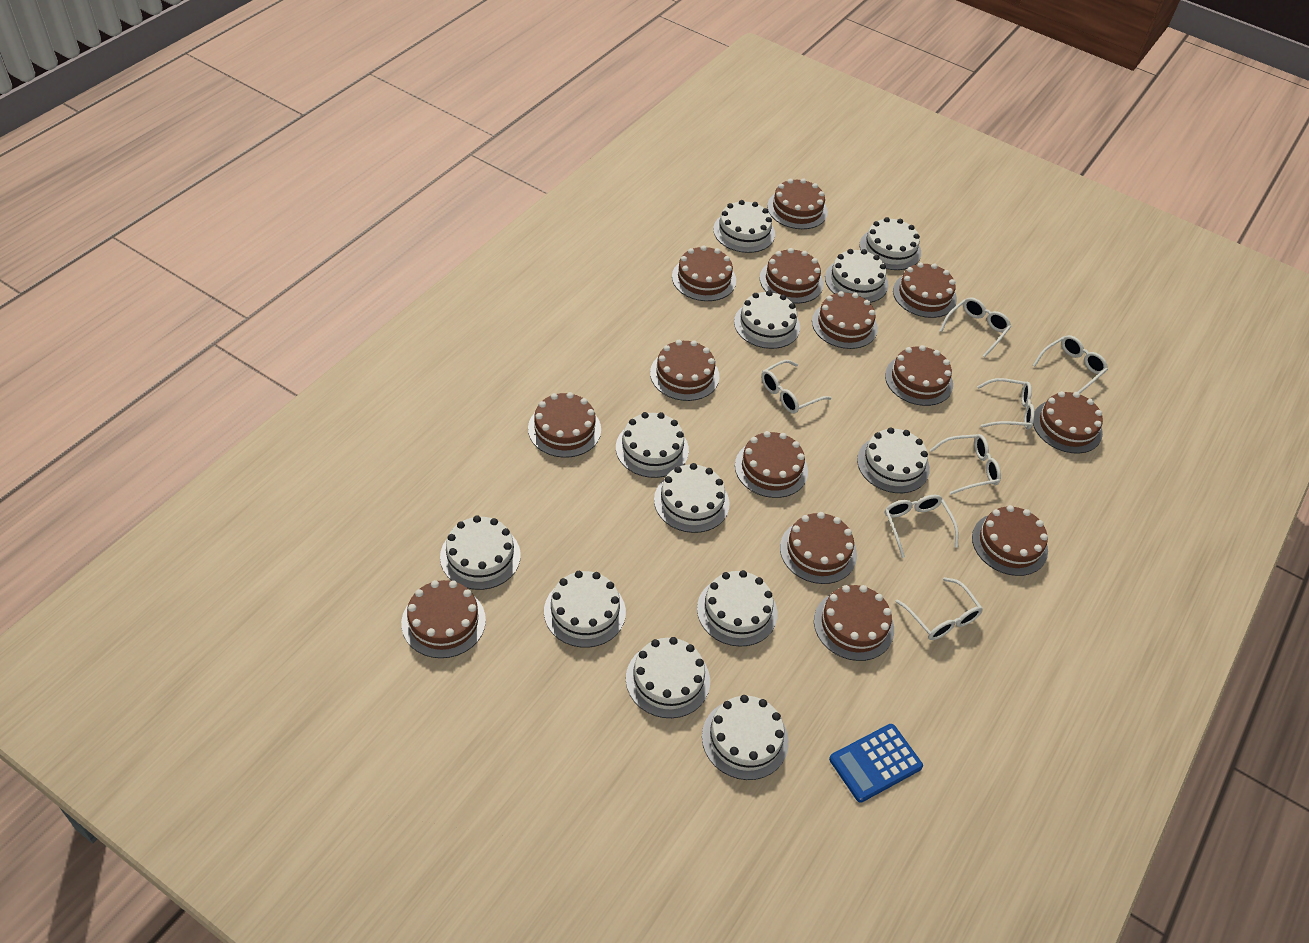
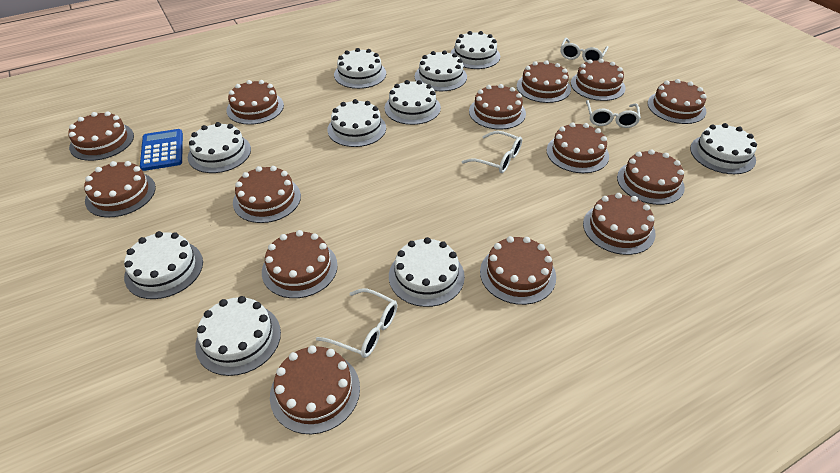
white cake: 12 -> 10
white glasses: 7 -> 4

